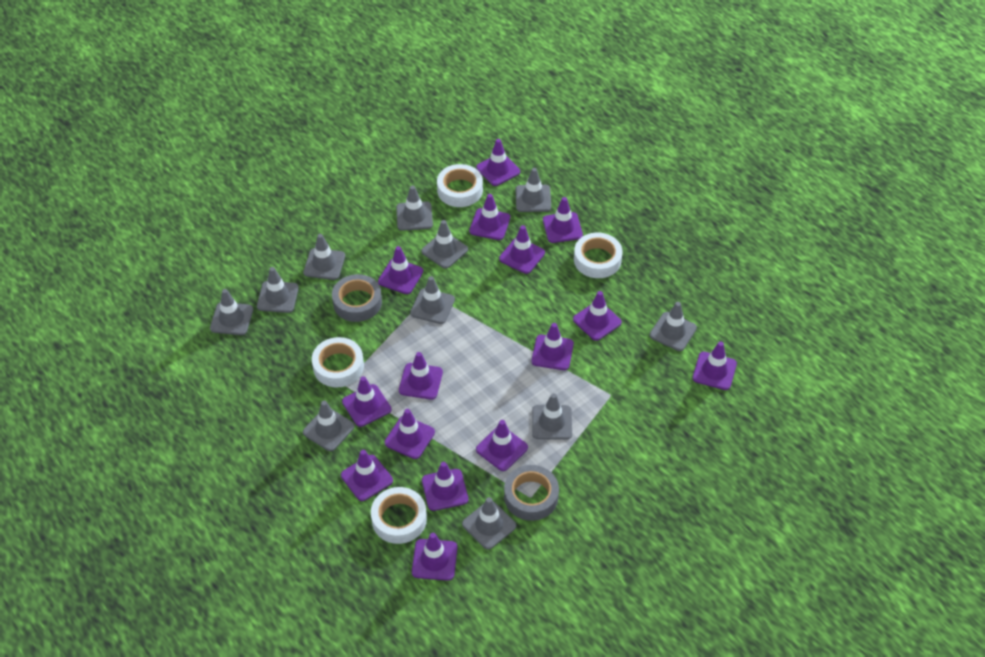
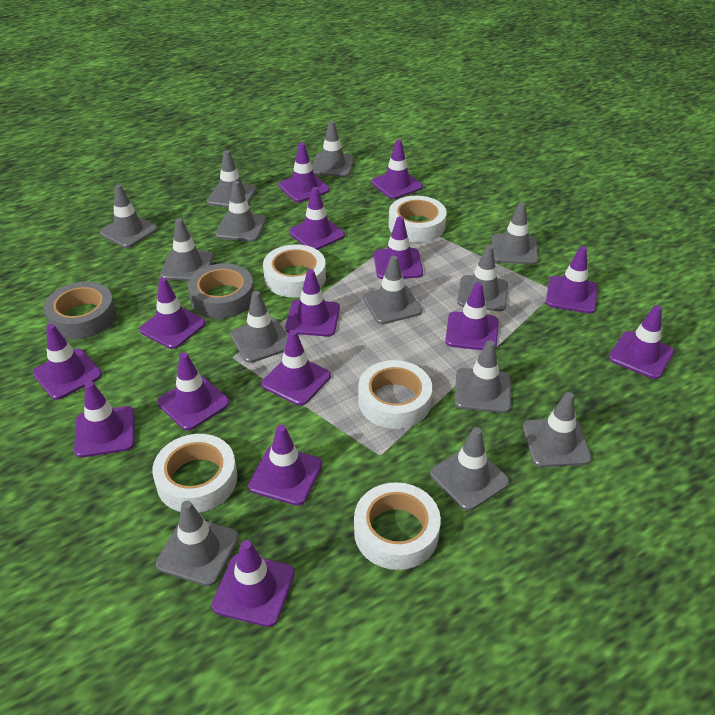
grey traffic cone: 11 -> 13
white tape: 4 -> 5

